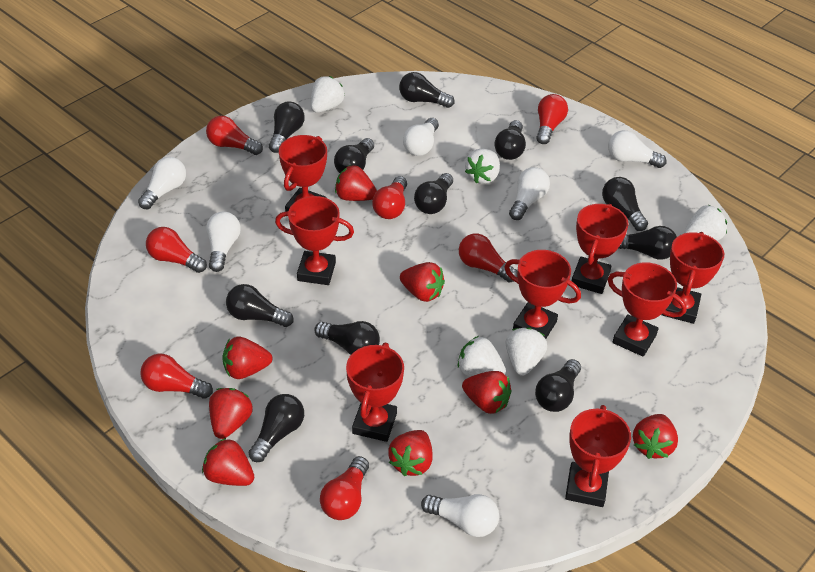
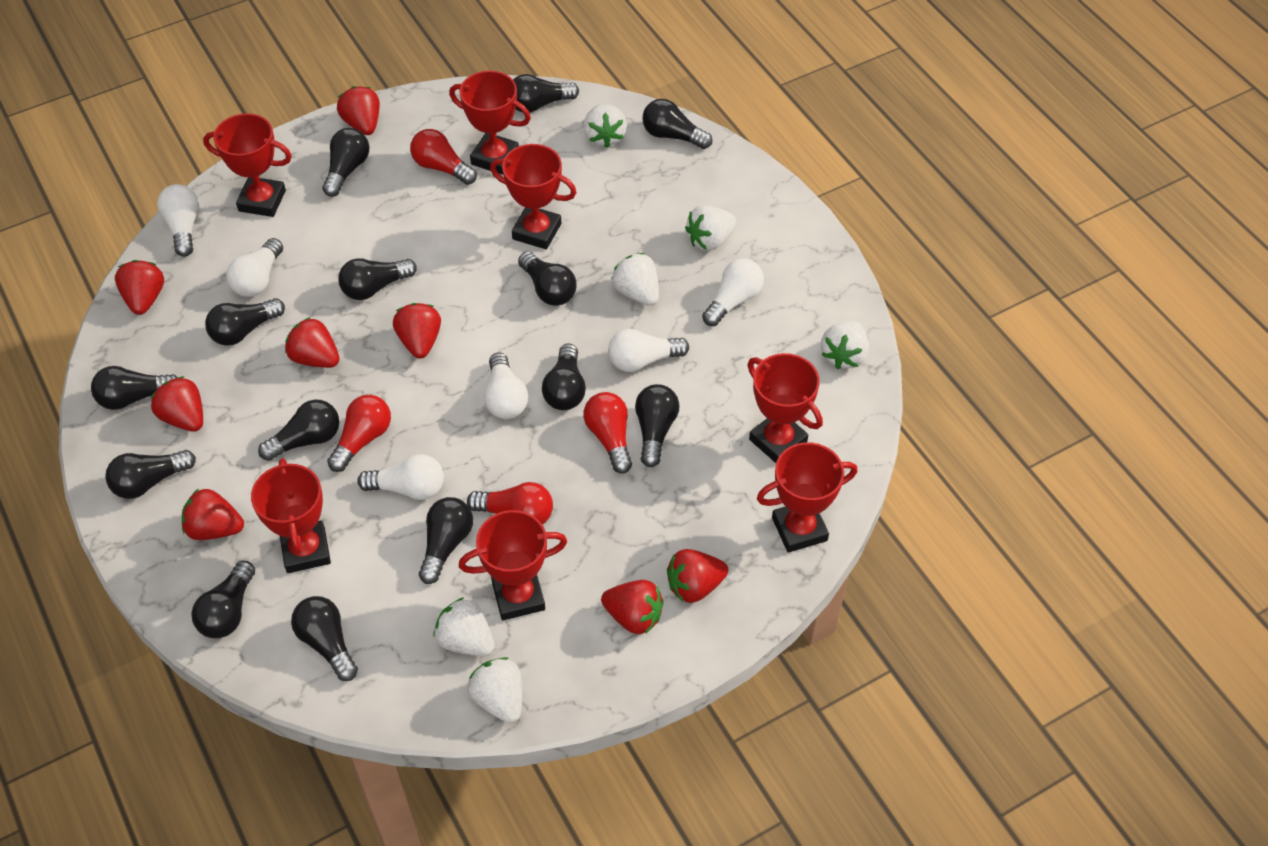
black light bulb: 11 -> 14
red light bulb: 7 -> 4
red trophy: 8 -> 7
white strawberry: 5 -> 6

